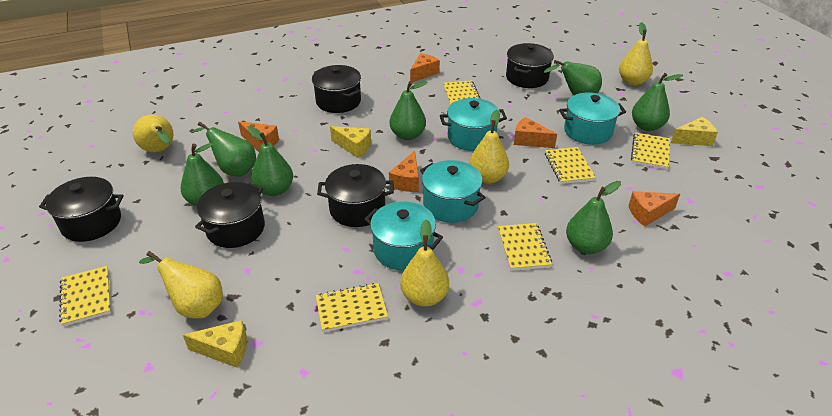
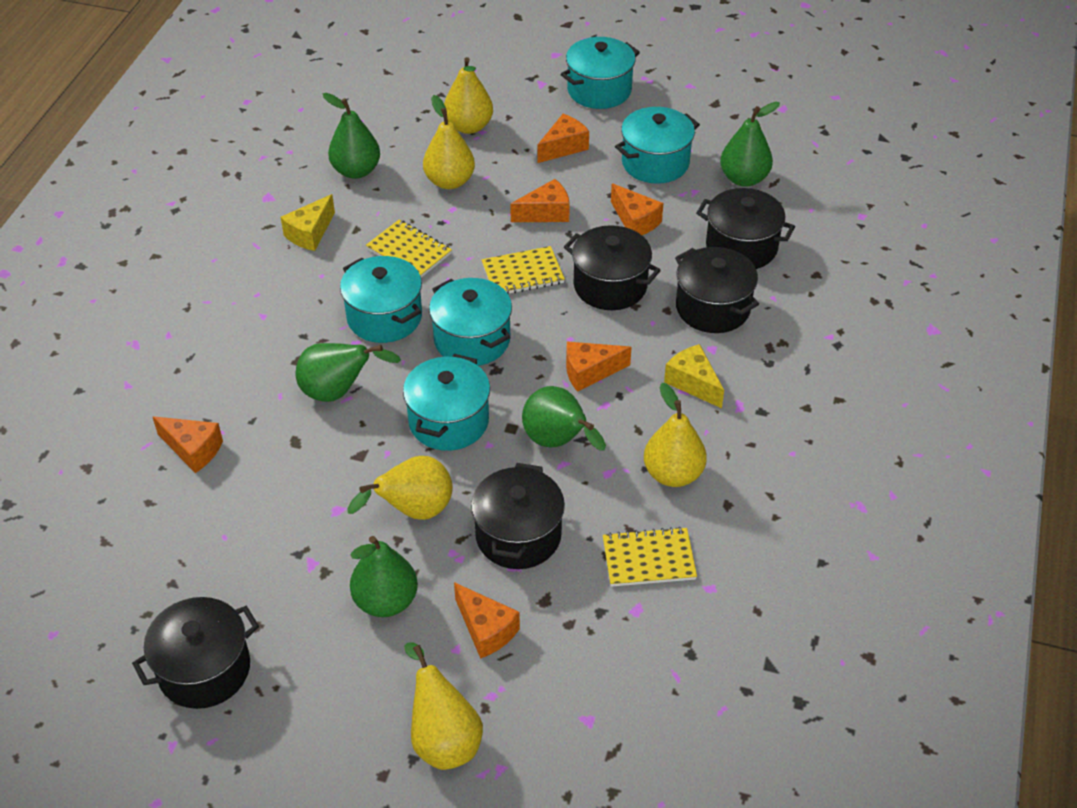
green pear: 7 -> 5
orange cheese: 5 -> 6
turquoise pot: 4 -> 5
yellow cheese: 3 -> 2
yellow notebook: 6 -> 3

